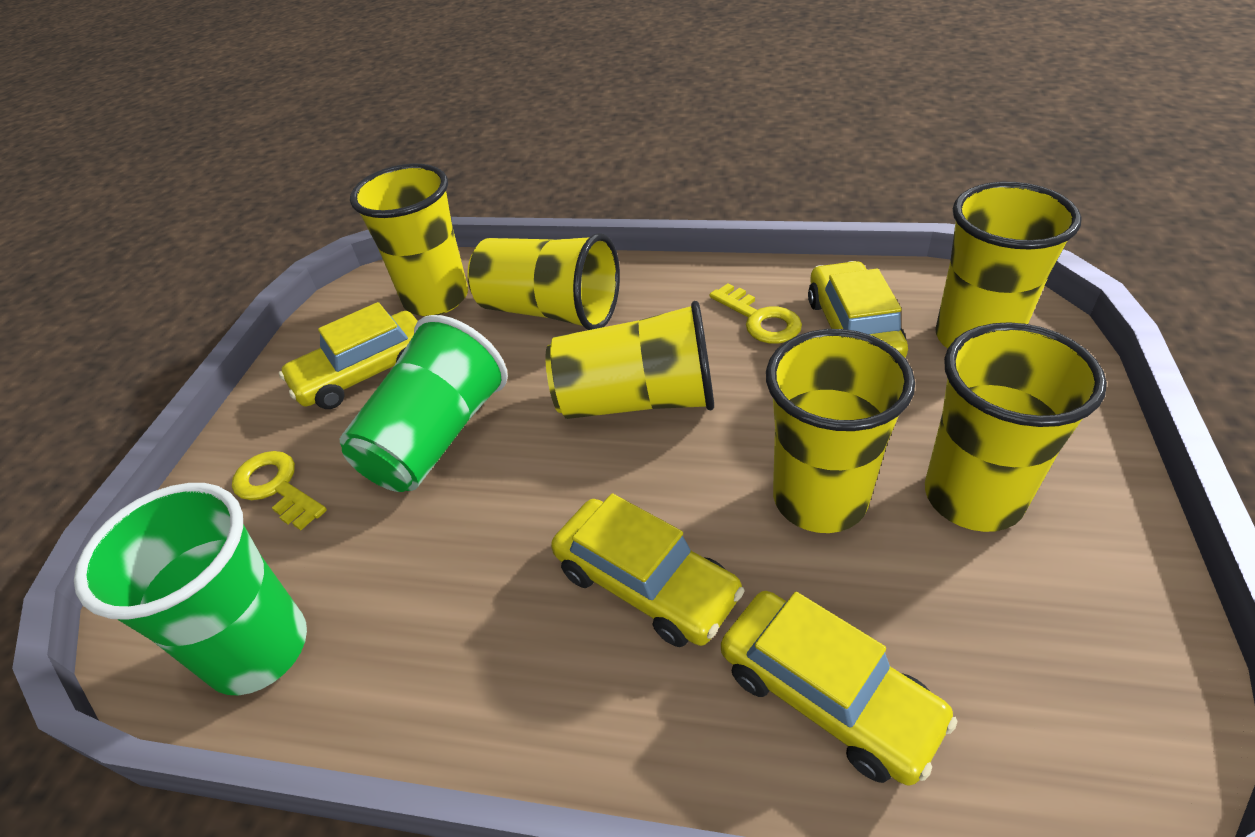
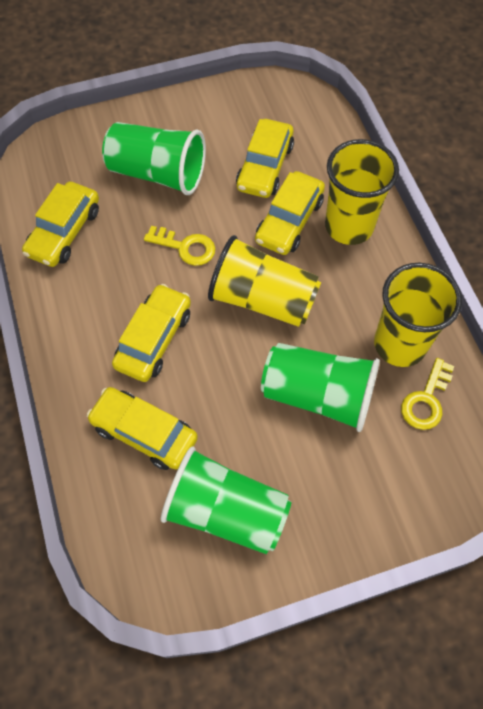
green cup: 2 -> 3
yellow car: 4 -> 5
yellow cup: 6 -> 3

